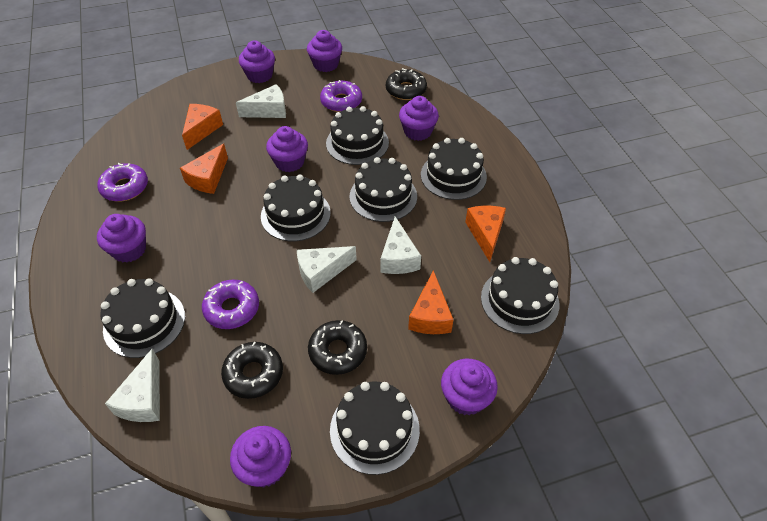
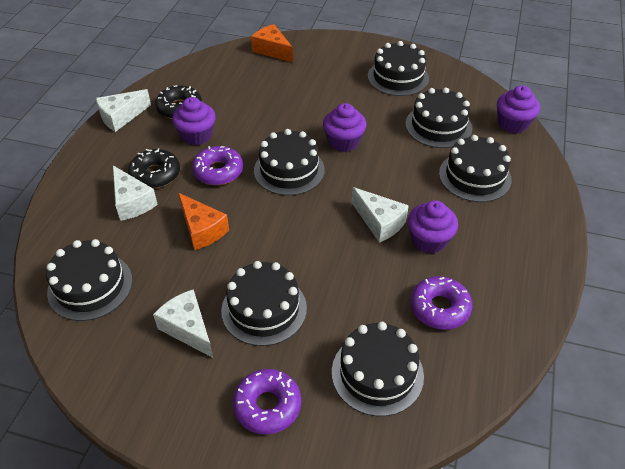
black donut: 3 -> 2
orange cheese: 4 -> 2
purple cupcake: 7 -> 4

